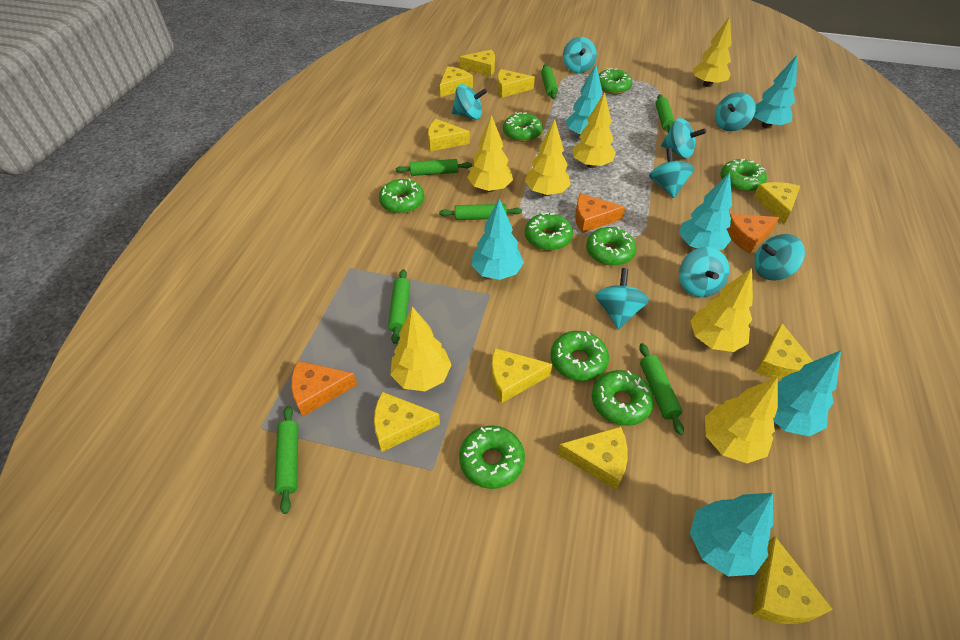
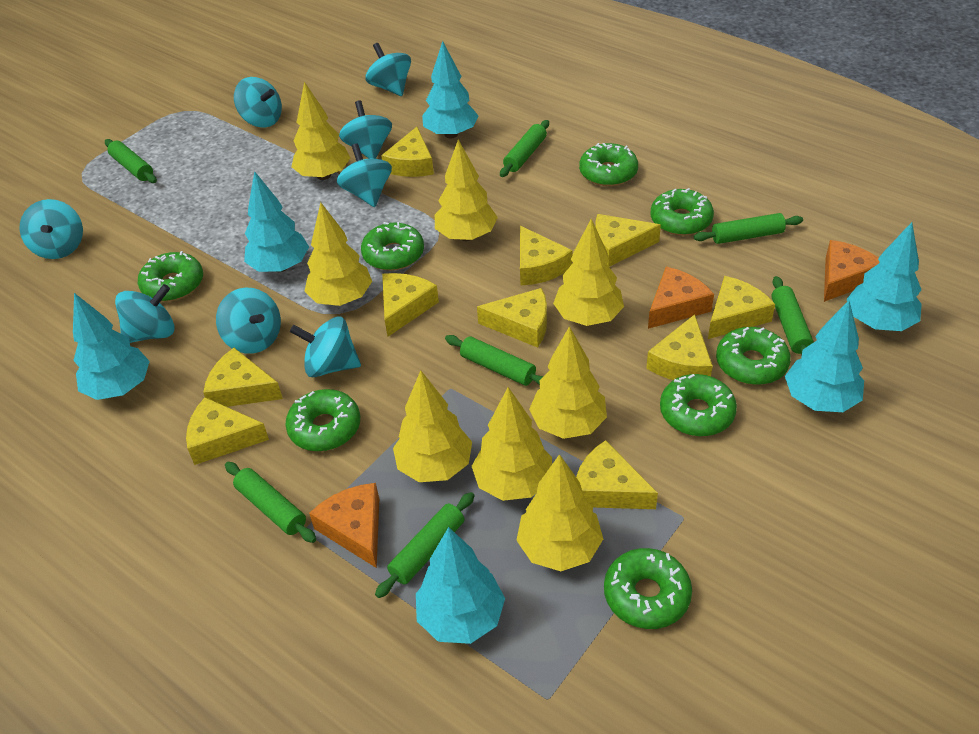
green donut: 9 -> 8
yellow tree: 7 -> 8

